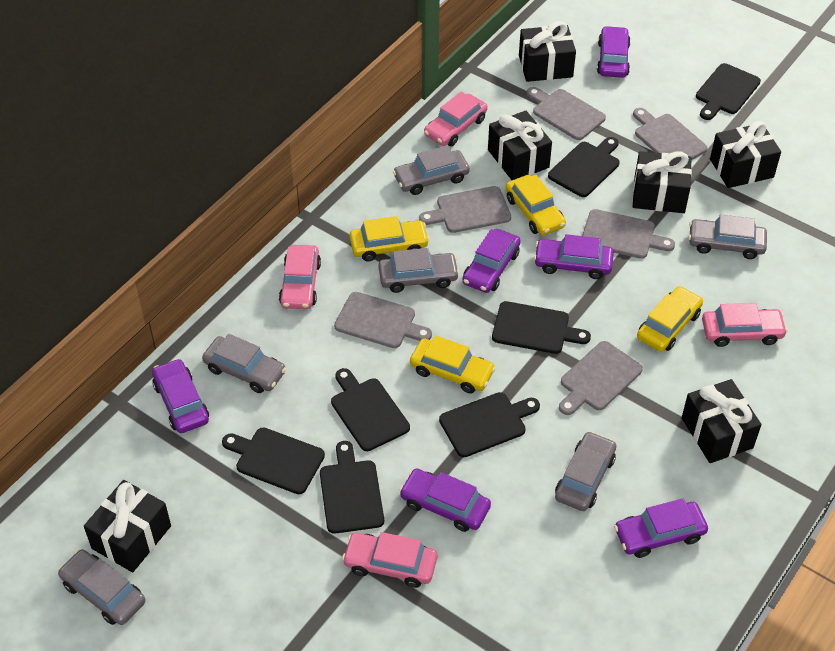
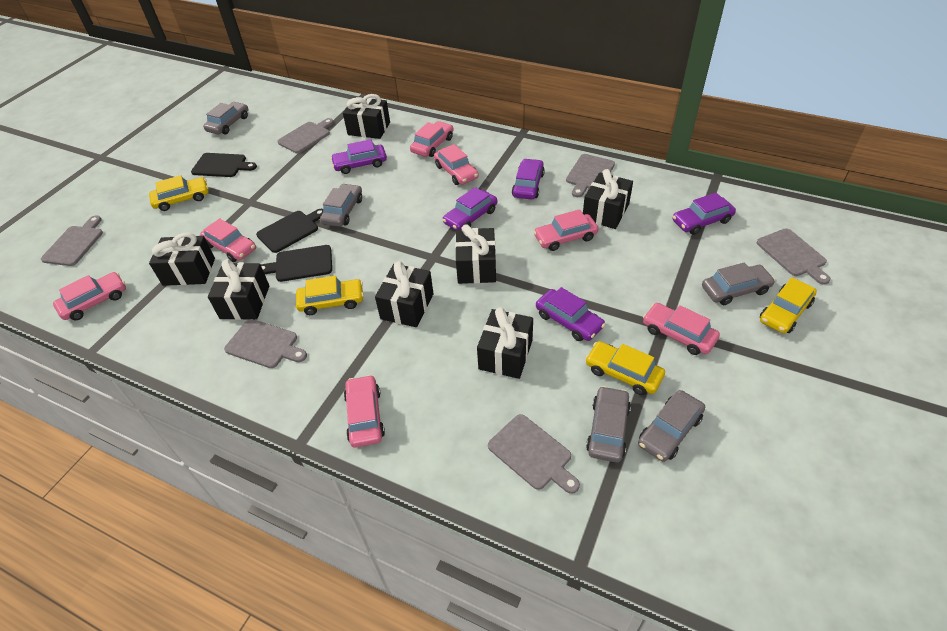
black cutting board: 7 -> 3
black gift: 6 -> 7
grey car: 6 -> 5
pink car: 4 -> 7
purple car: 6 -> 5

